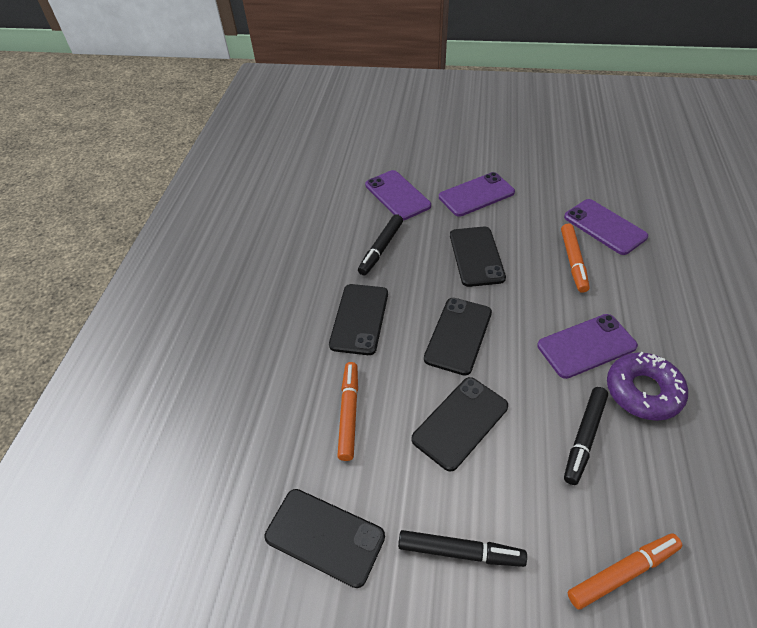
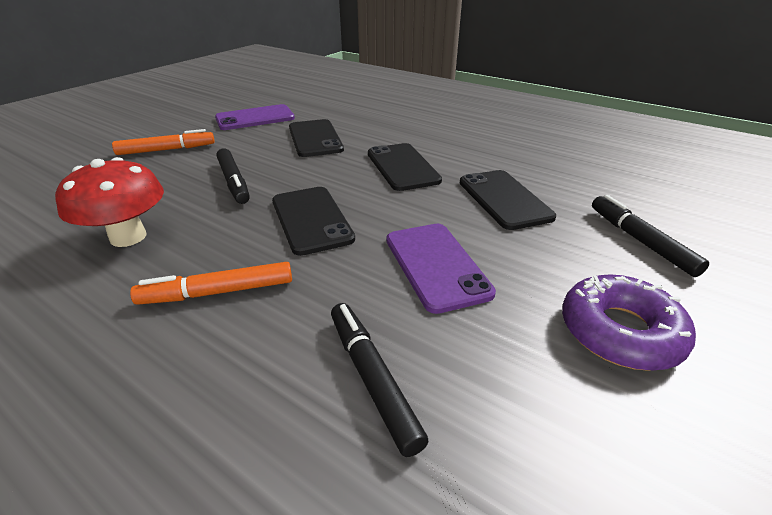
black phone: 5 -> 4
orange marker: 3 -> 2
purple phone: 4 -> 2
red mushroom: 0 -> 1

